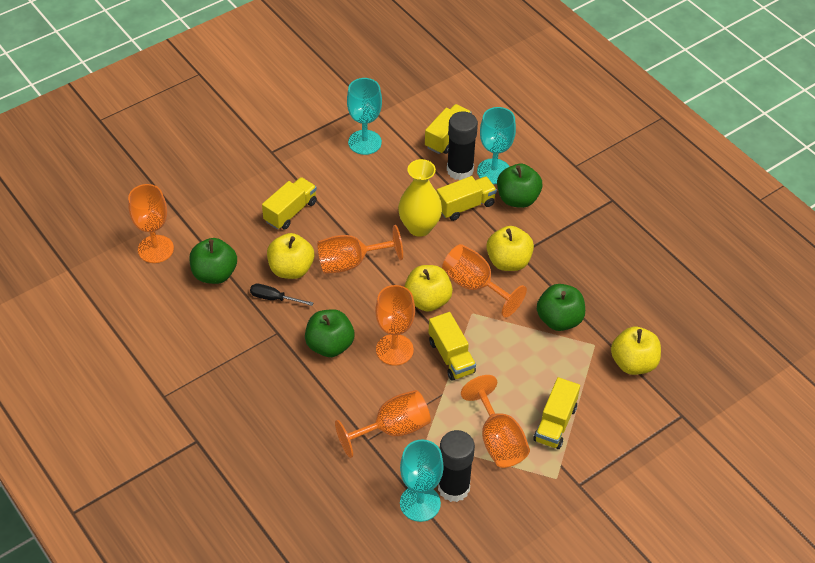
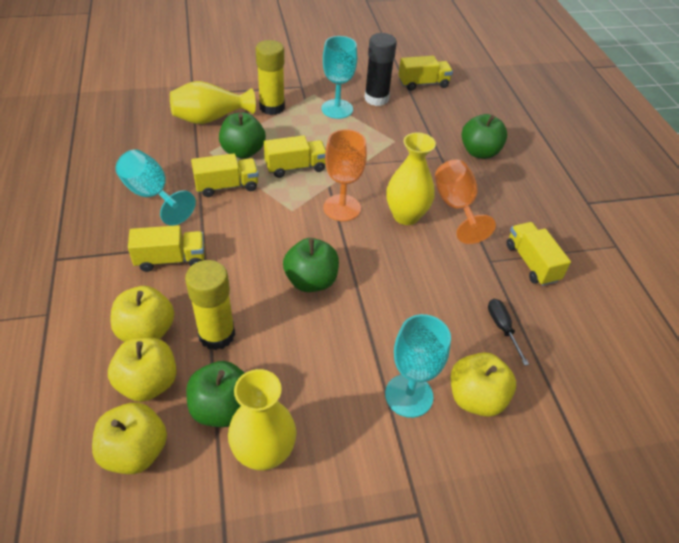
black glue stick: 2 -> 1
orange goblet: 6 -> 2
yellow glue stick: 0 -> 2
yellow vase: 1 -> 3

